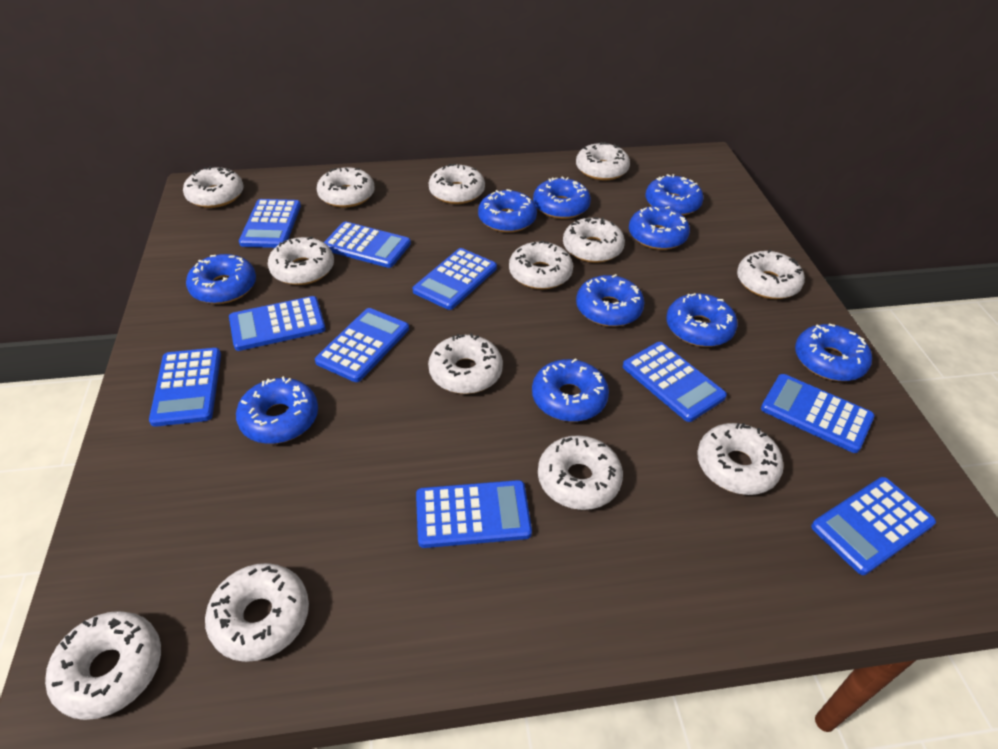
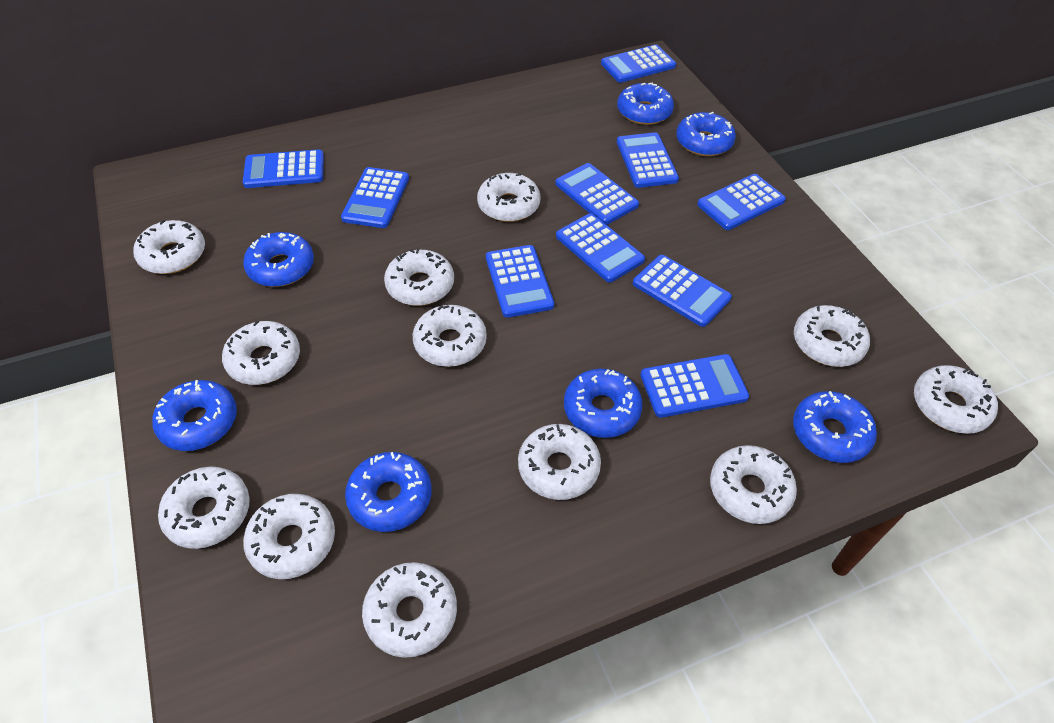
blue donut: 10 -> 7
white donut: 13 -> 12

